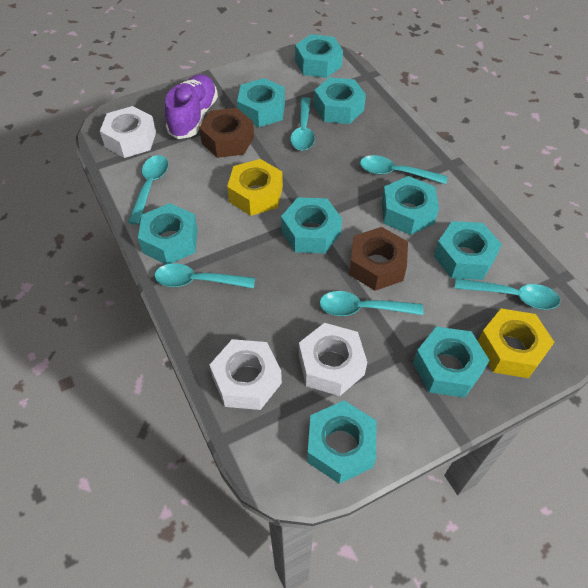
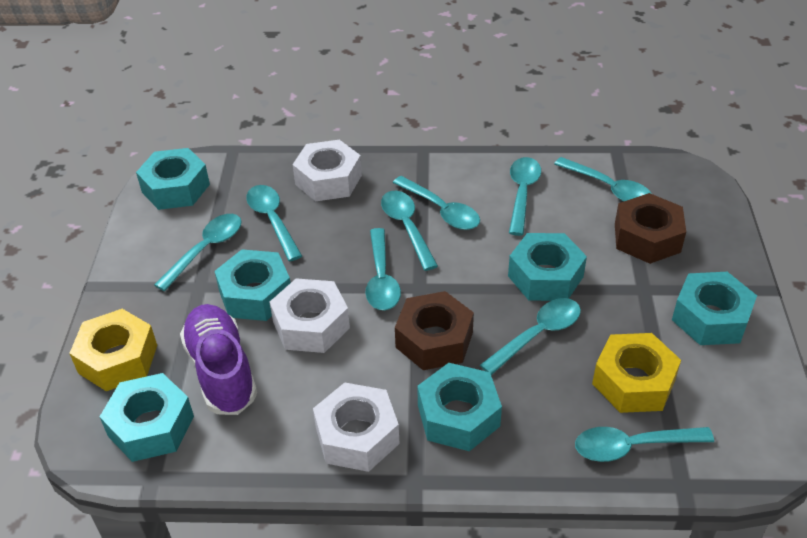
turquoise nut: 9 -> 6
turquoise spoon: 6 -> 9

